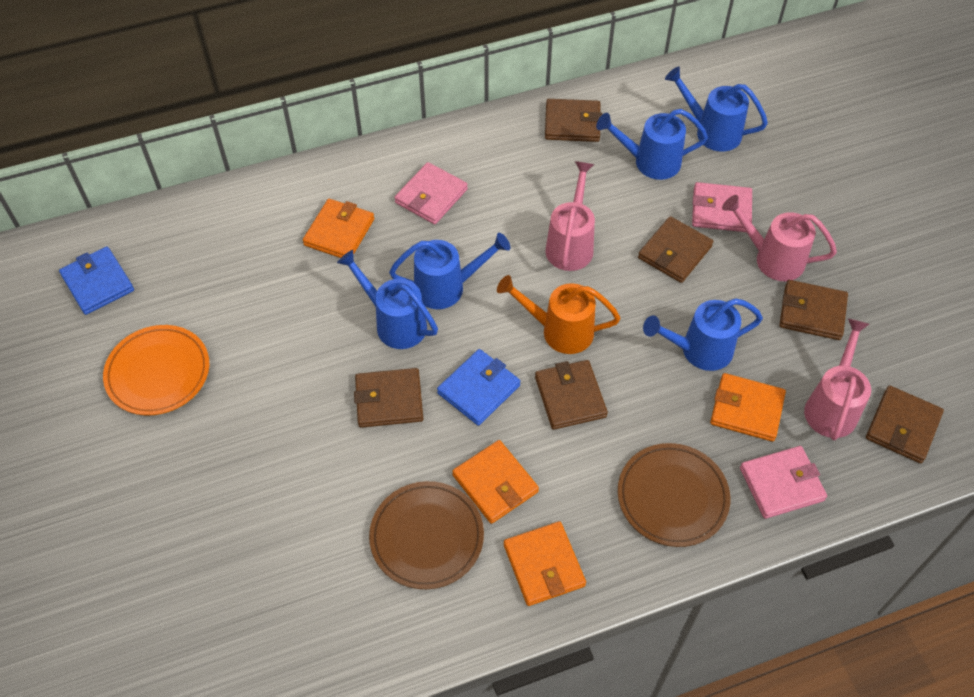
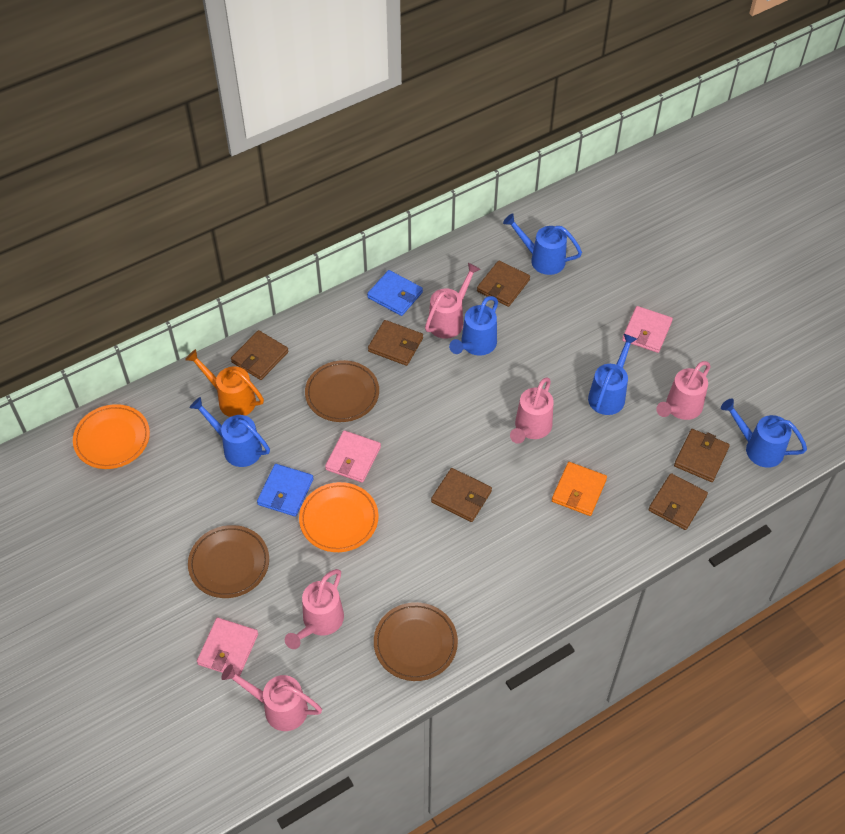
brown plate: 2 -> 3
orange plate: 1 -> 2
orange wallet: 4 -> 1
pink watering can: 3 -> 5

